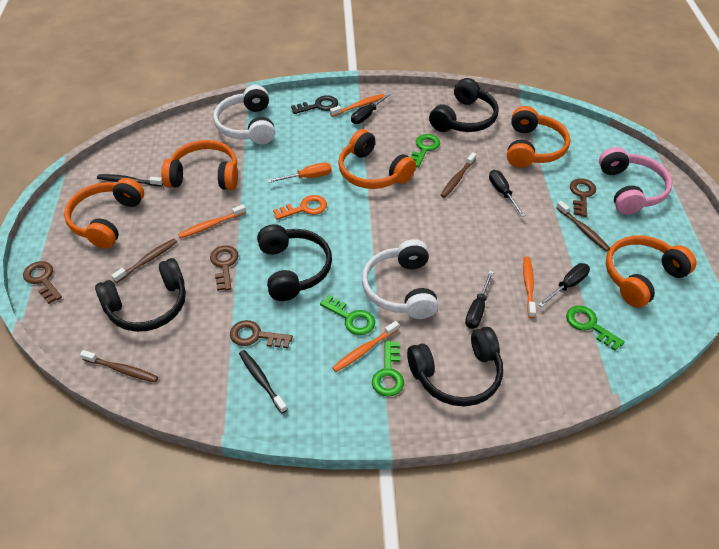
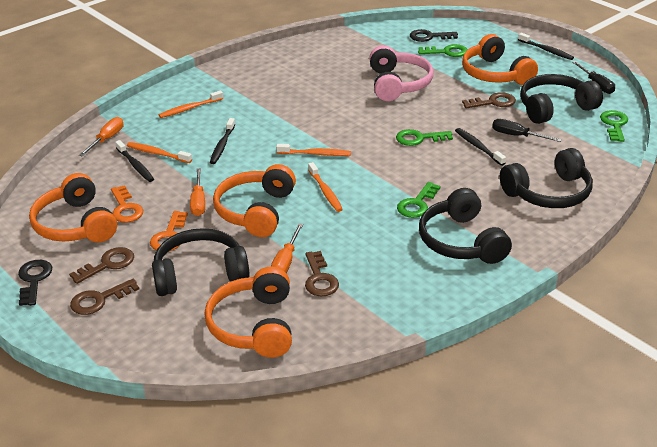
black key: 1 -> 2
black screwdriver: 4 -> 2
black toothbrush: 2 -> 4
brown toothbrush: 4 -> 0
orange headphones: 5 -> 4
orange key: 1 -> 2
orange screwdriver: 1 -> 3
white headphones: 2 -> 0

